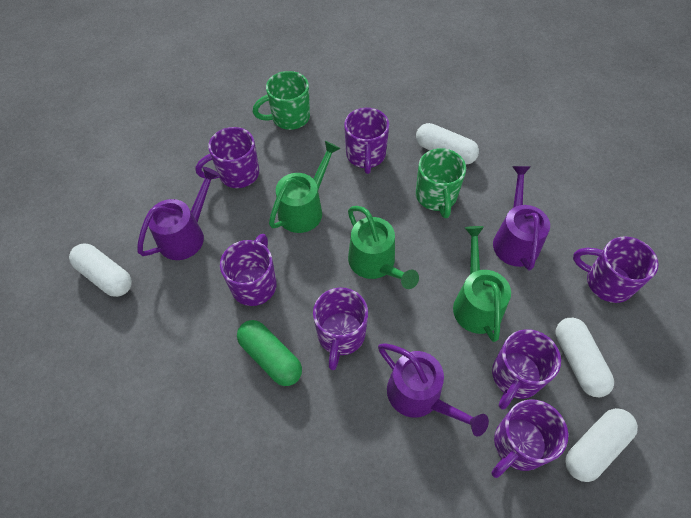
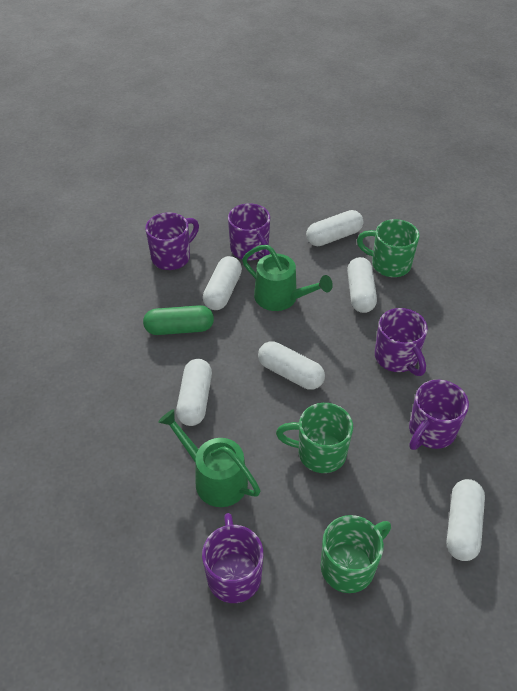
green mug: 2 -> 3
green watering can: 3 -> 2
purple mug: 7 -> 5
purple watering can: 3 -> 0
white capsule: 4 -> 6

